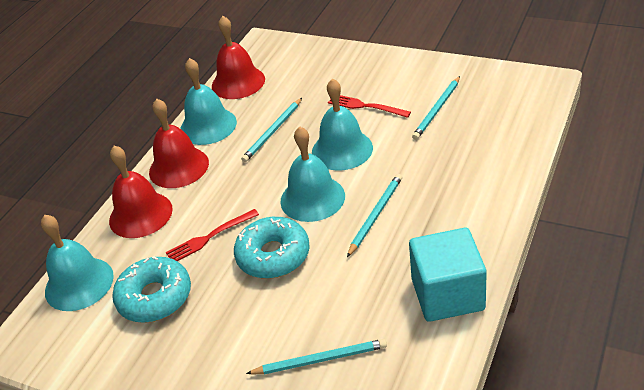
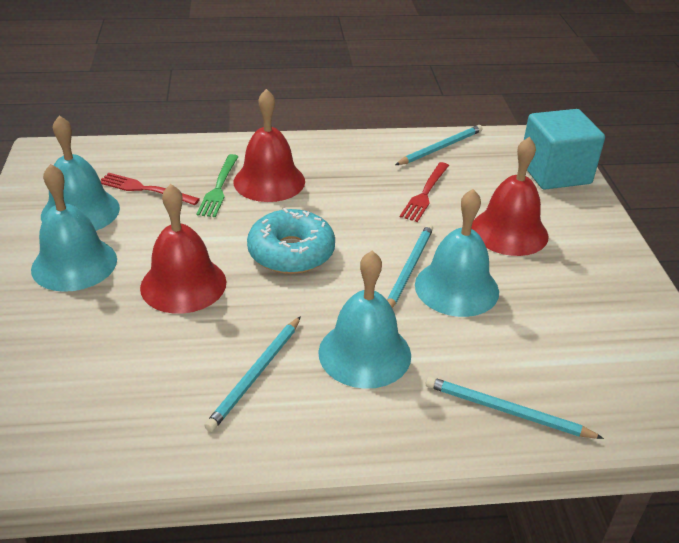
green fork: 0 -> 1
turquoise donut: 2 -> 1

